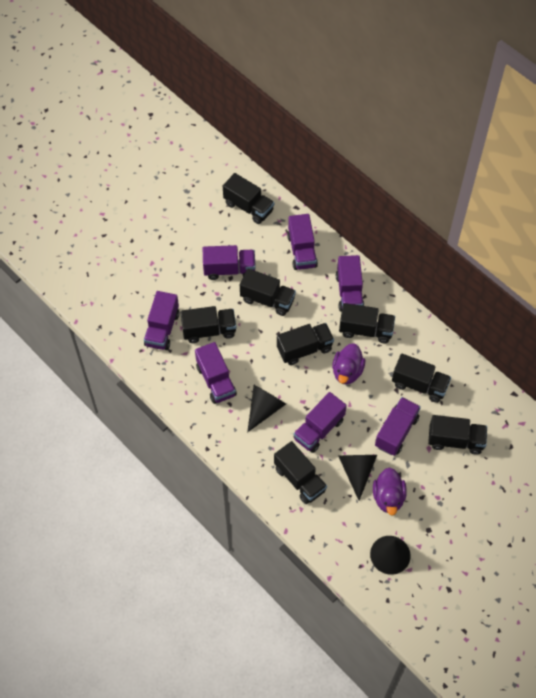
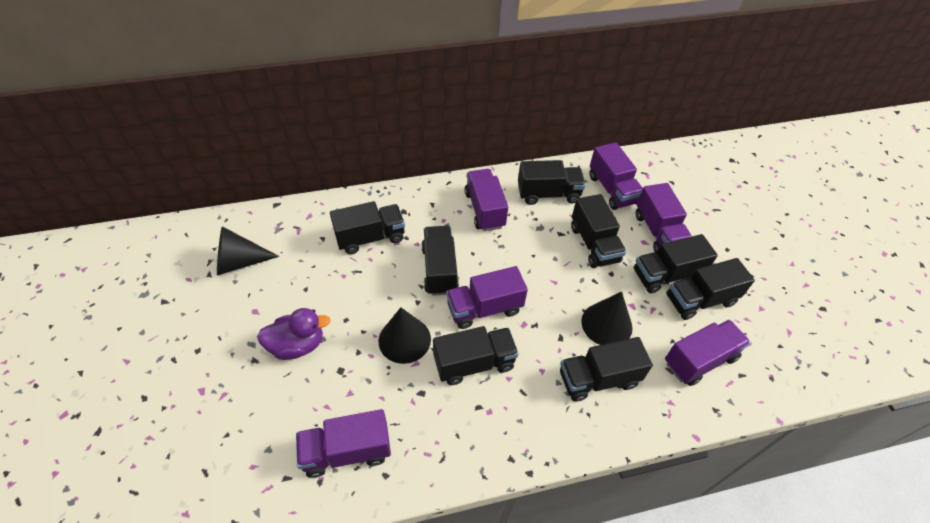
purple duck: 2 -> 1
purple truck: 7 -> 6

